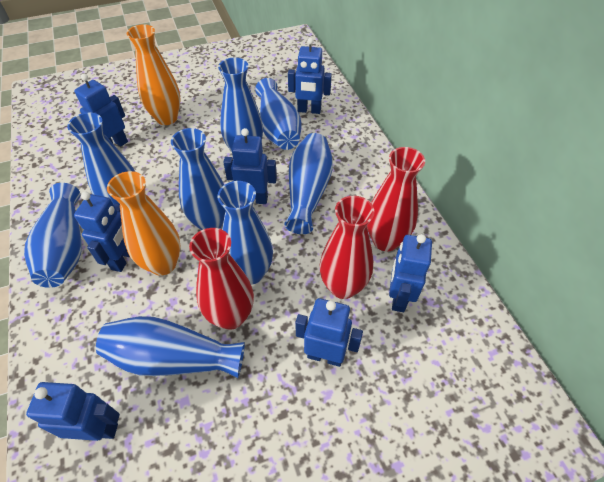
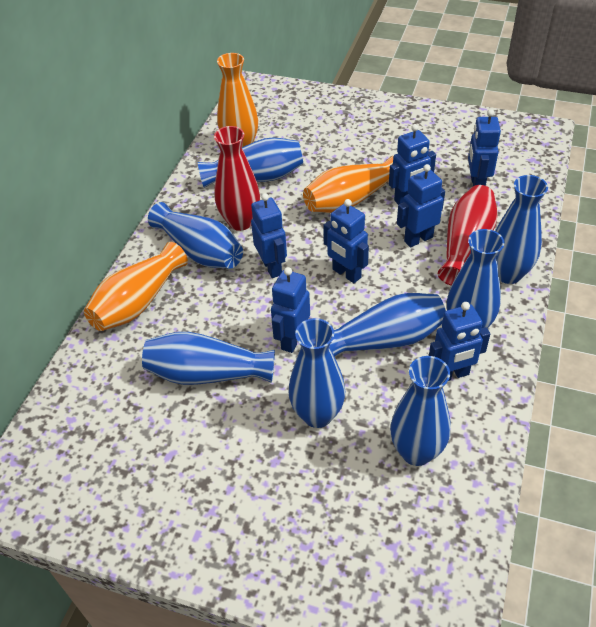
orange vase: 2 -> 3
red vase: 3 -> 2

